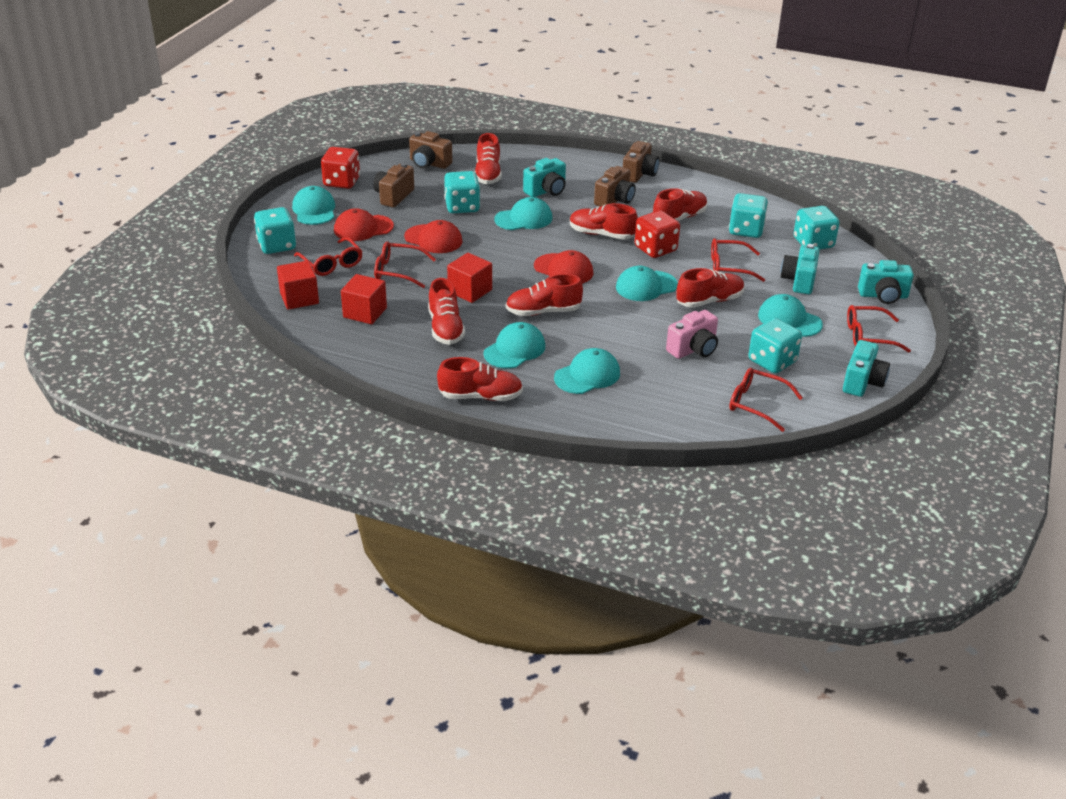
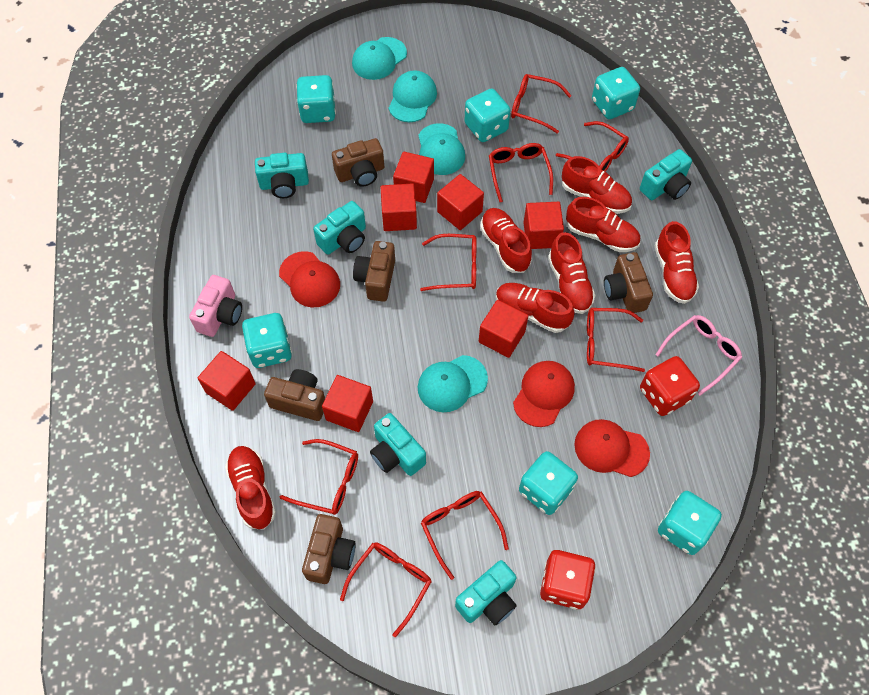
brown camera: 4 -> 5
pink glasses: 0 -> 1
red cube: 3 -> 7
red glasses: 5 -> 8
turquoise camera: 4 -> 5
turquoise cap: 6 -> 4
turquoise dice: 5 -> 6

